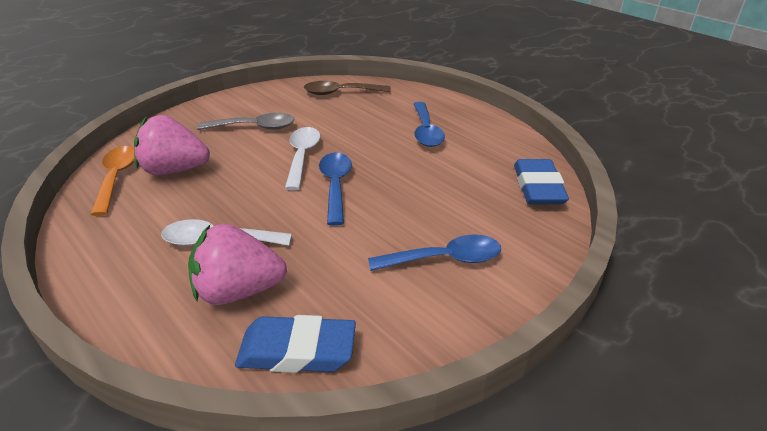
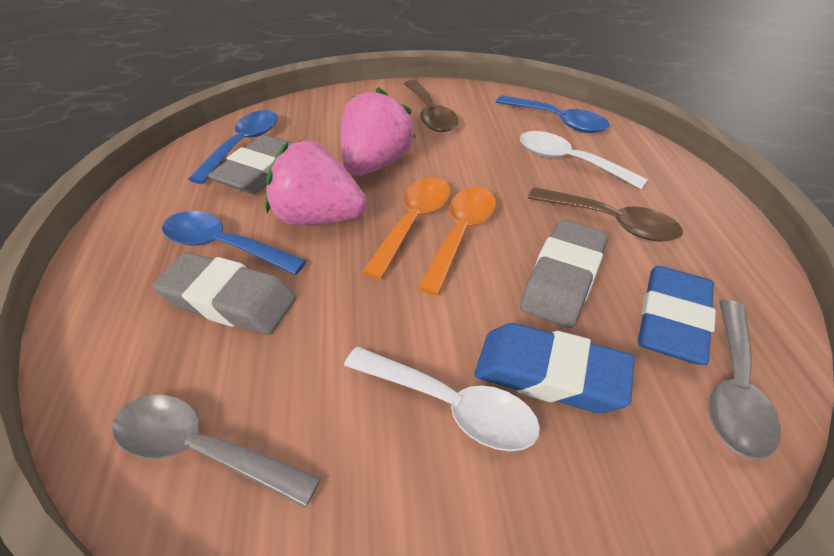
brown spoon: 1 -> 2
grey eraser: 0 -> 3
grey spoon: 1 -> 2
orange spoon: 1 -> 2

